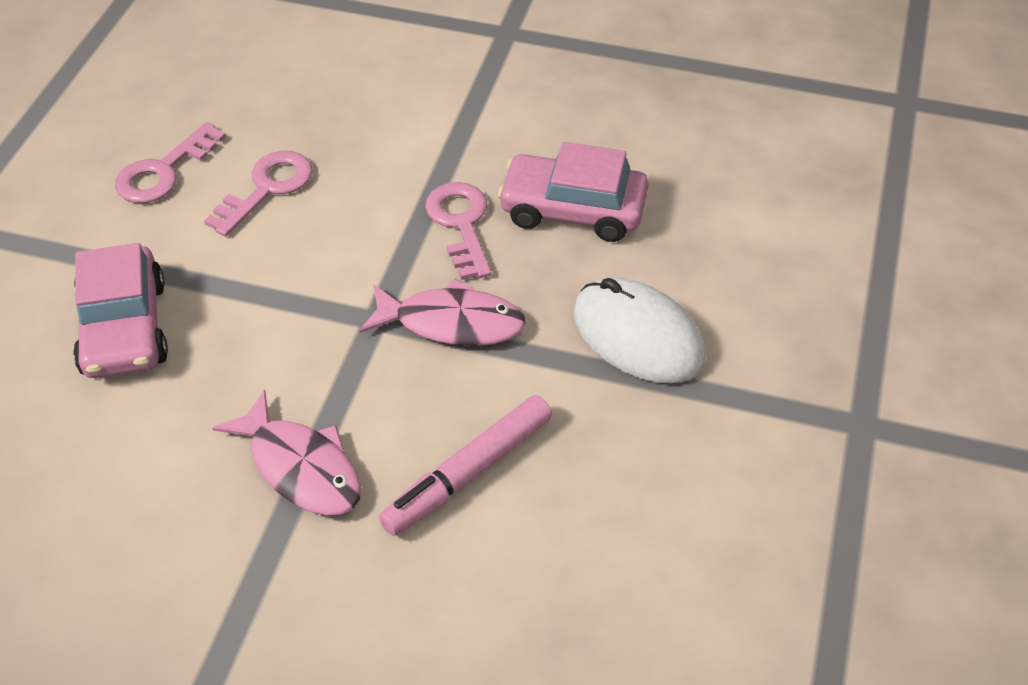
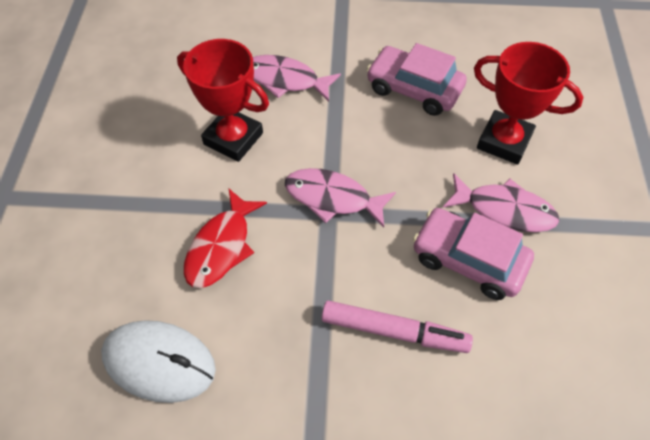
pink fish: 2 -> 3
pink key: 3 -> 0
red fish: 0 -> 1
red trophy: 0 -> 2

